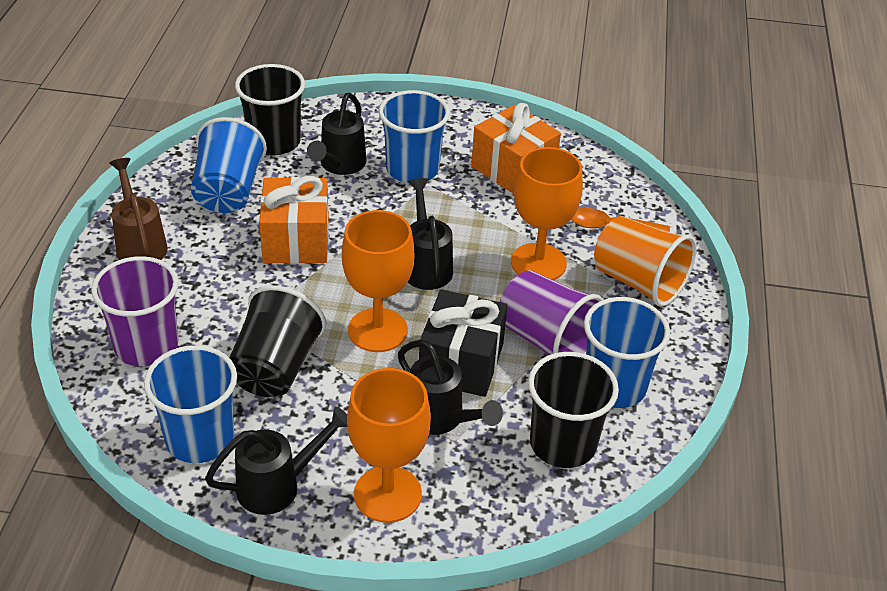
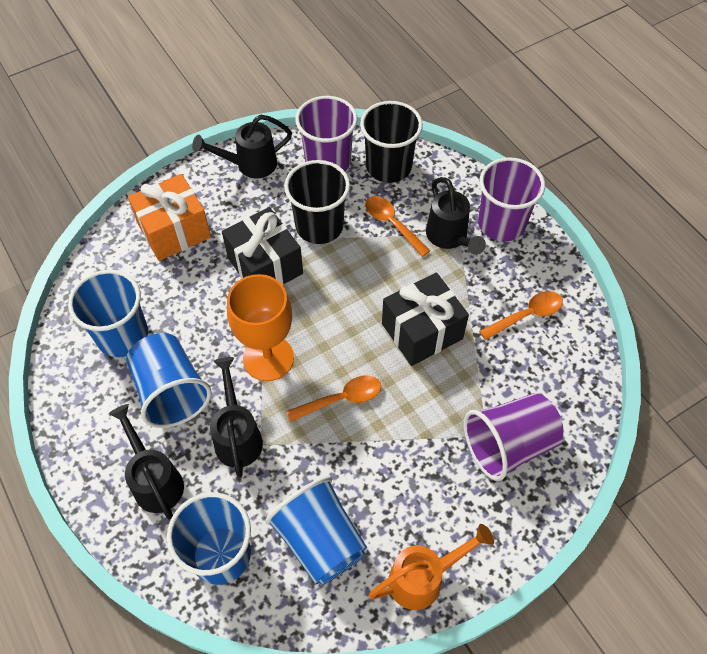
black cup: 3 -> 2
black gift: 1 -> 2
brown watering can: 1 -> 0
orange cup: 1 -> 0
orange gift: 2 -> 1
orange goblet: 3 -> 1
orange spoon: 1 -> 3
orange watering can: 0 -> 1
purple cup: 2 -> 3

